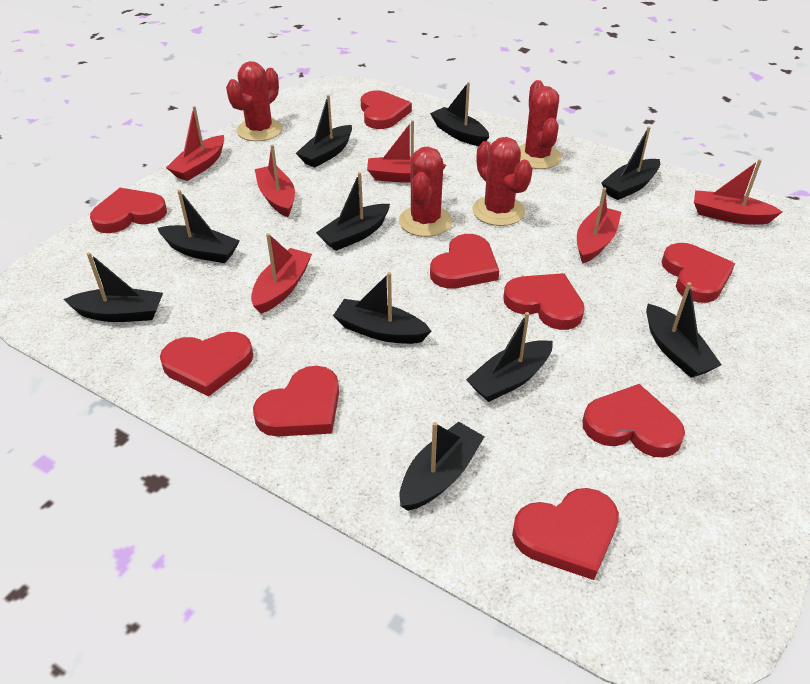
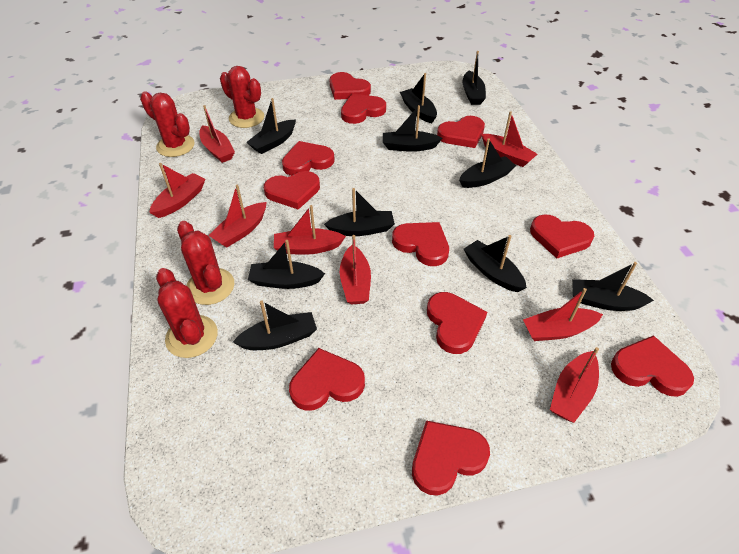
red boat: 6 -> 8
red heart: 9 -> 11

